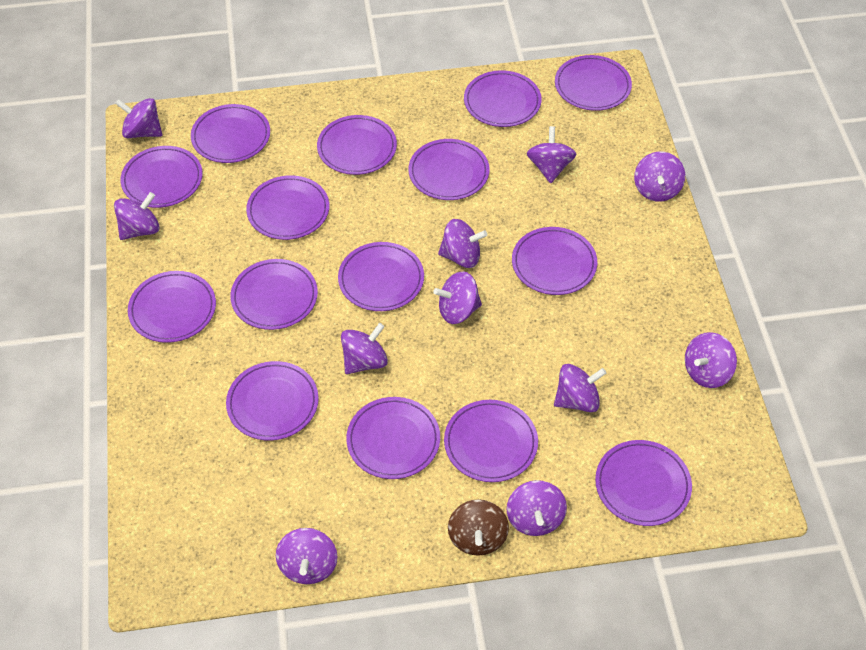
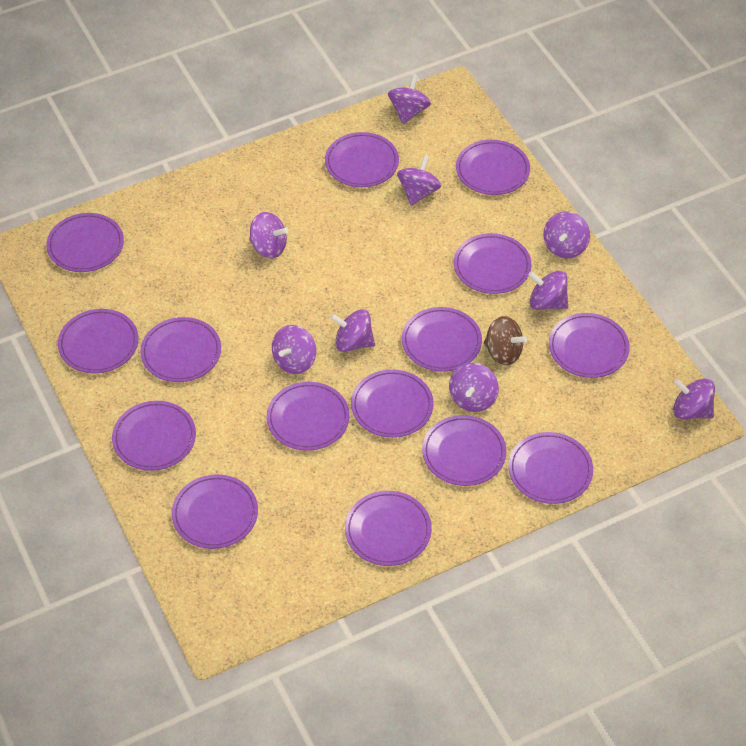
purple spinning top: 11 -> 9

